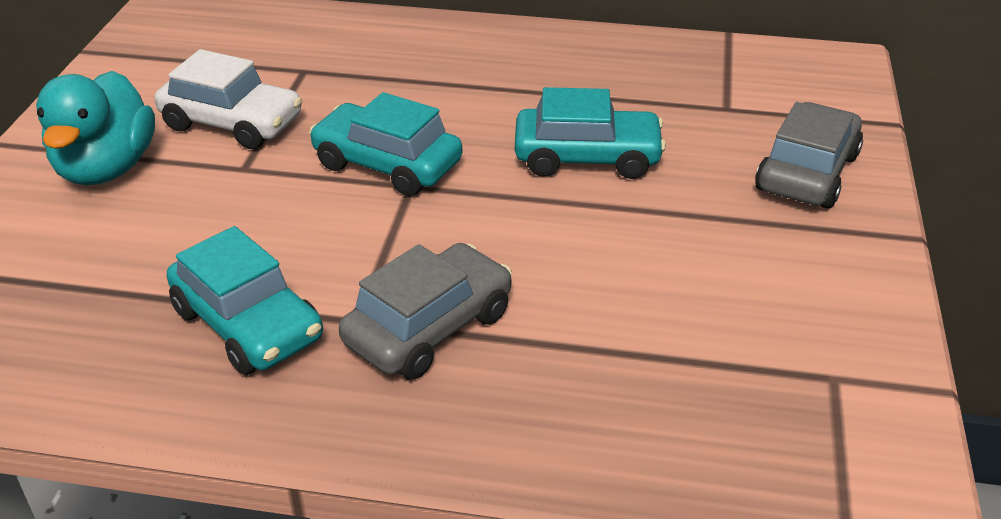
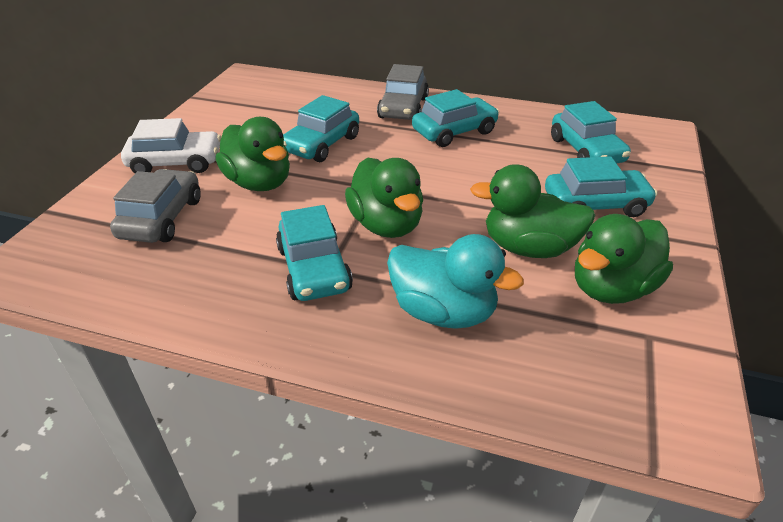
green duck: 0 -> 4
turquoise car: 3 -> 5

